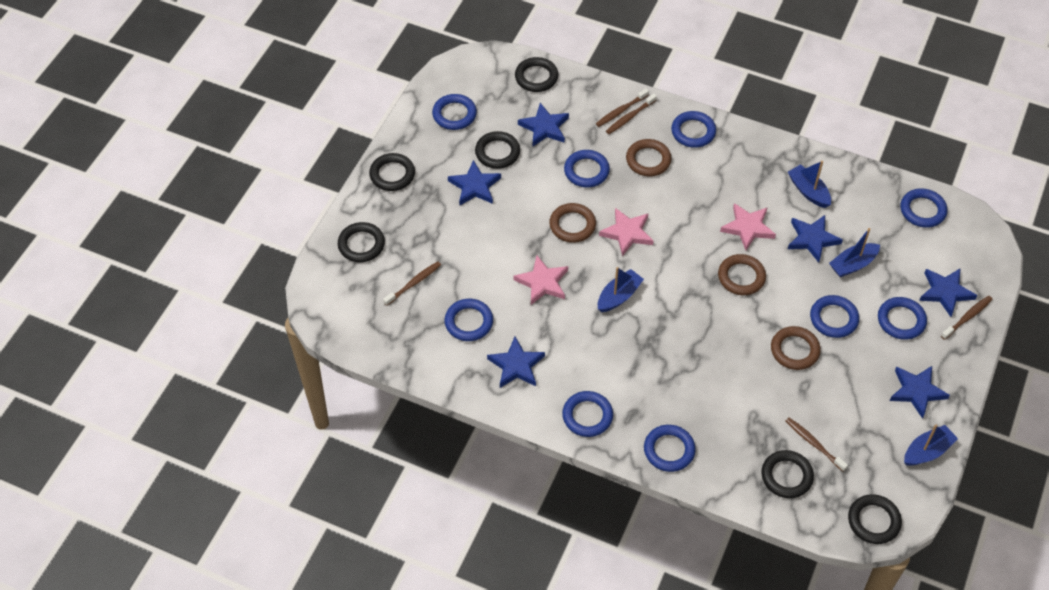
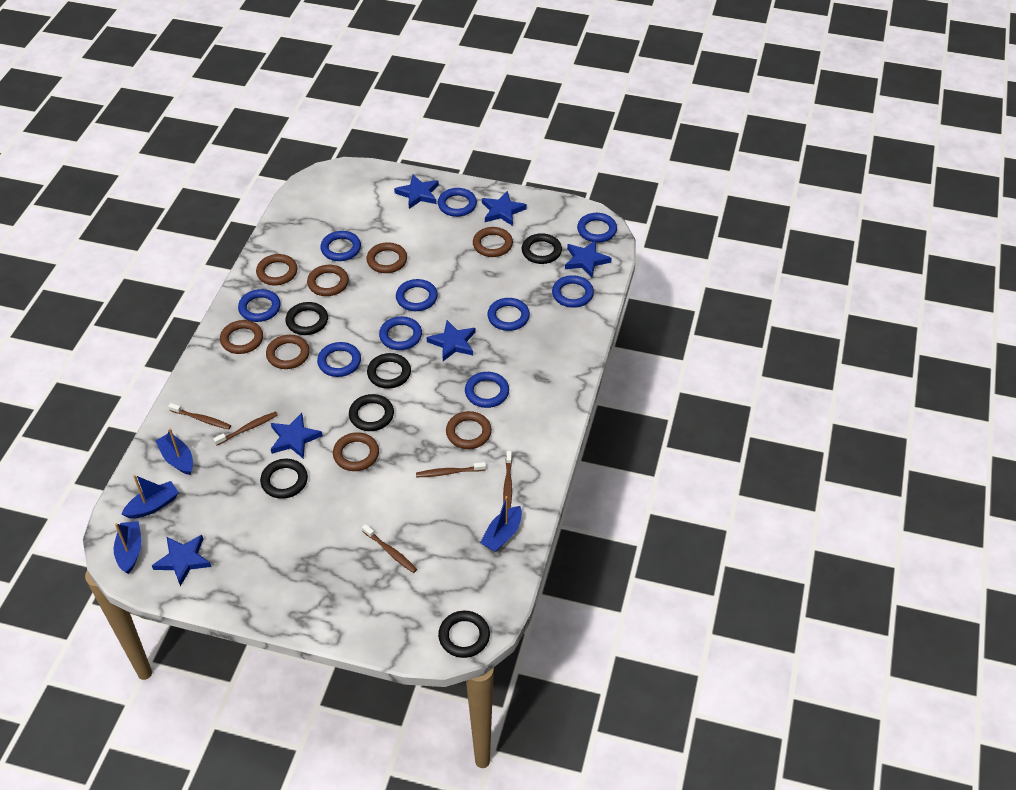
blue ring: 9 -> 10
brown ring: 4 -> 8
pink star: 3 -> 0

